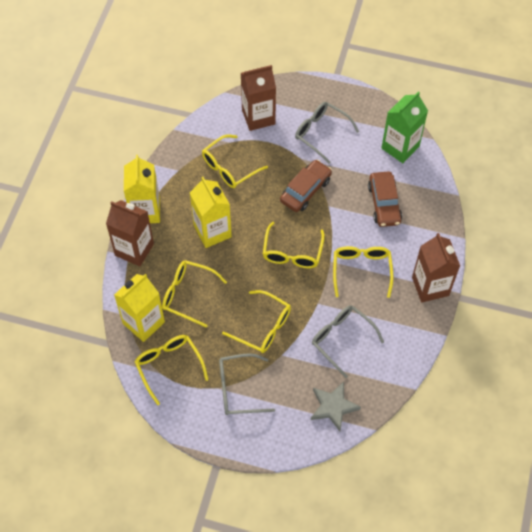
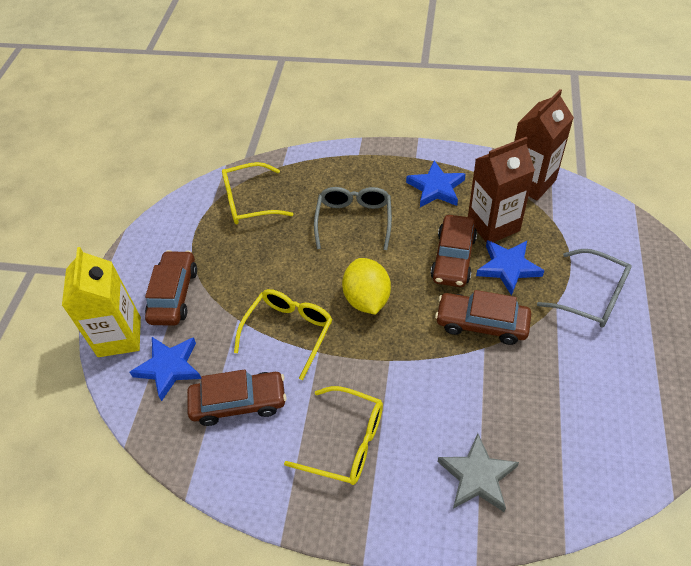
blue star: 0 -> 3
brown car: 2 -> 4
brown carton: 3 -> 2
green carton: 1 -> 0
grey glasses: 3 -> 2
yellow carton: 3 -> 1
yellow glasses: 6 -> 3
yellow lemon: 0 -> 1

